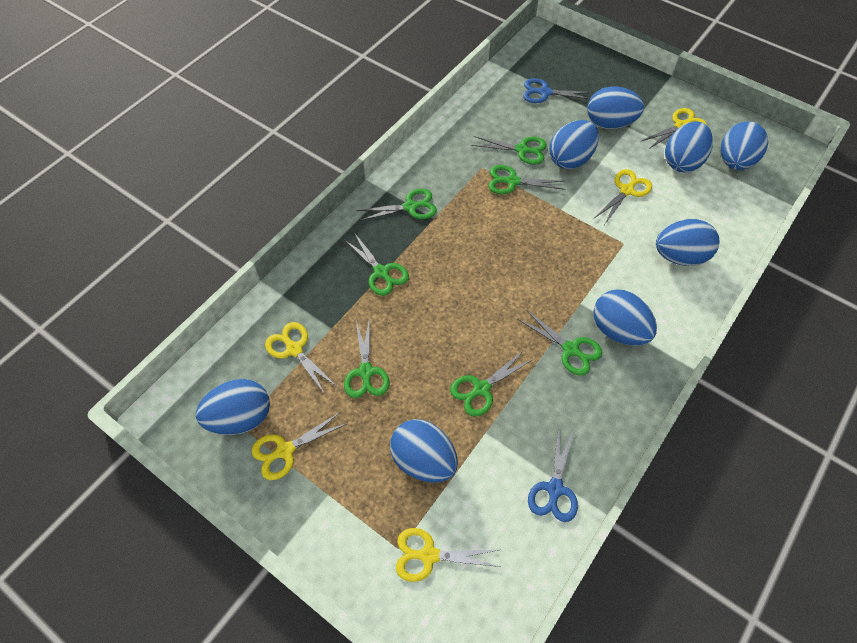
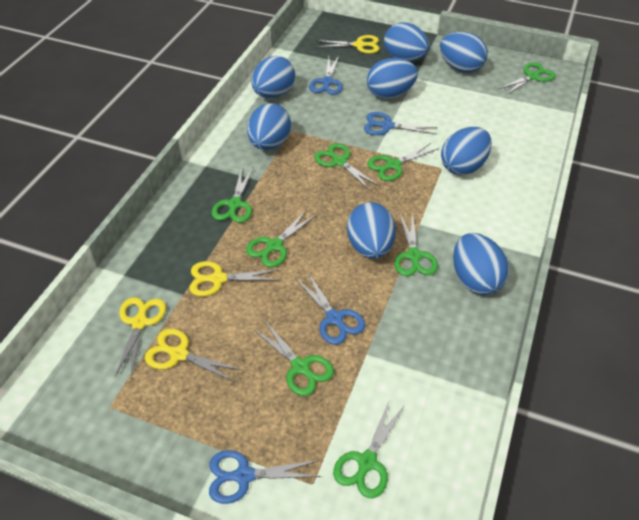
blue scissors: 2 -> 4
green scissors: 7 -> 8
yellow scissors: 5 -> 4

